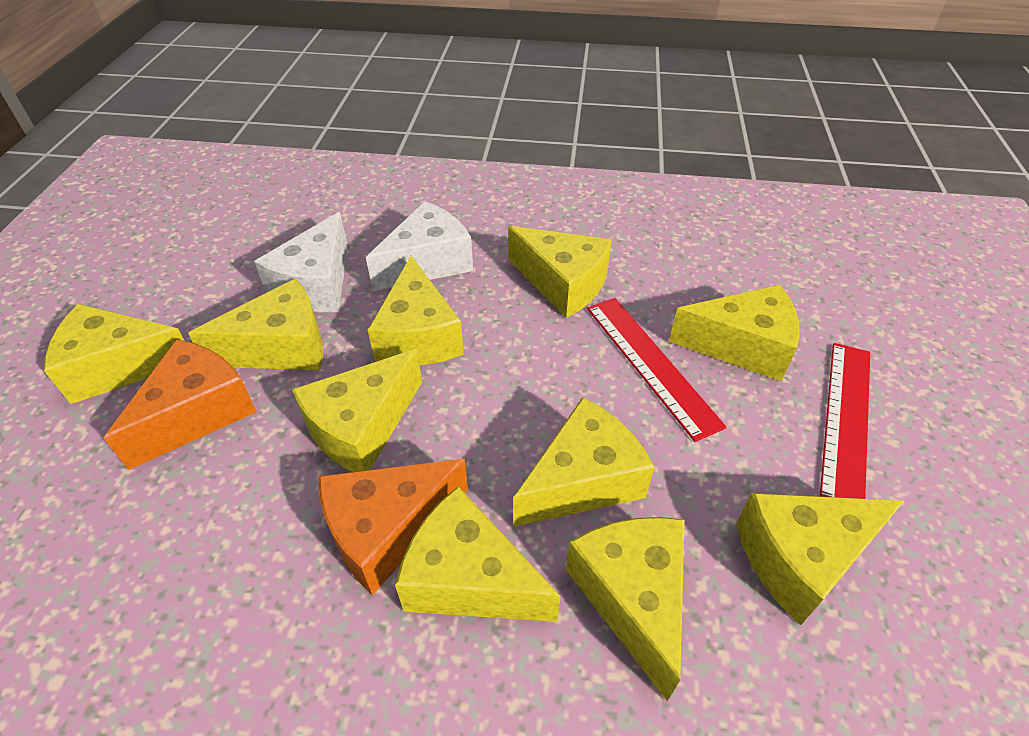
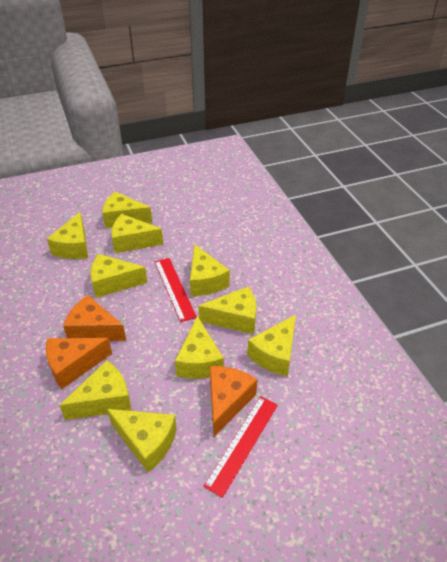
orange cheese: 2 -> 3
white cheese: 2 -> 0

